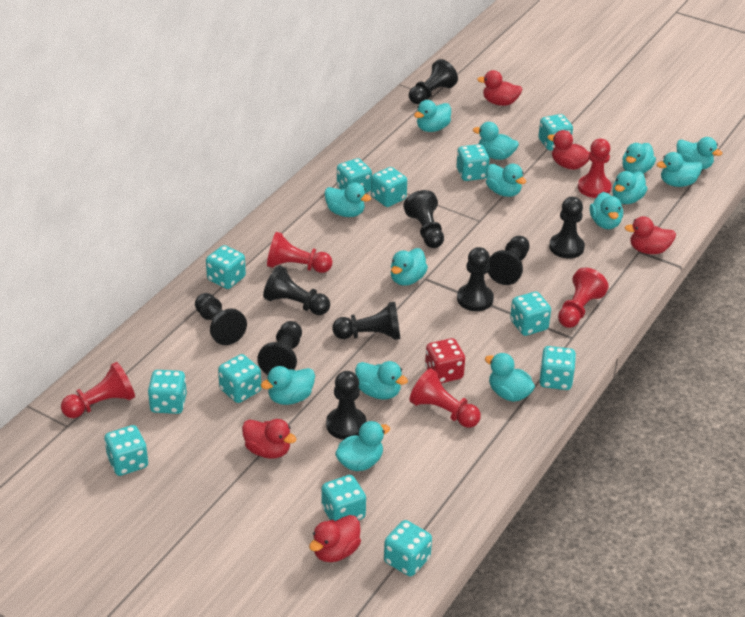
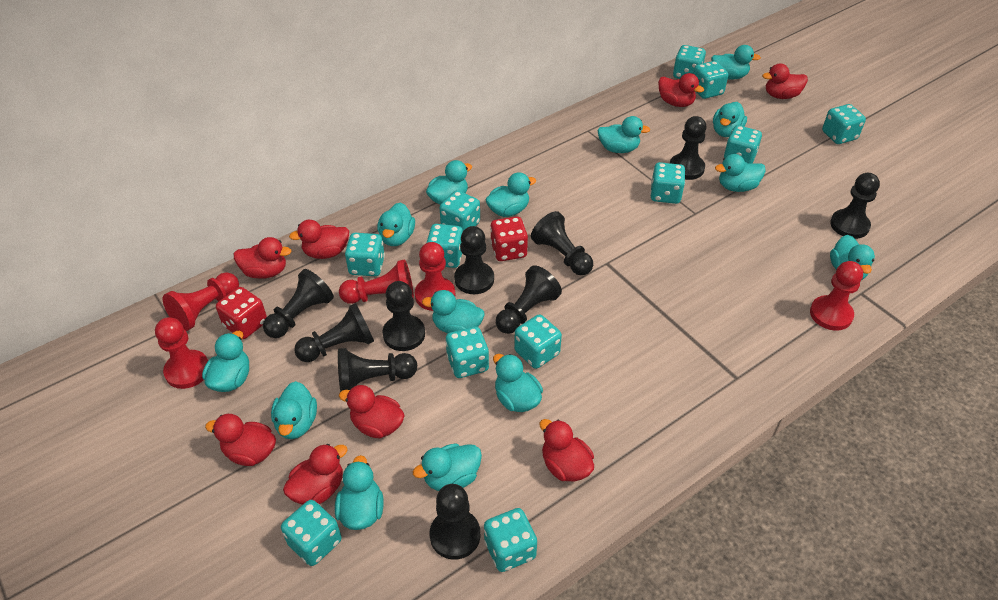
red dice: 1 -> 2
red duck: 5 -> 8

